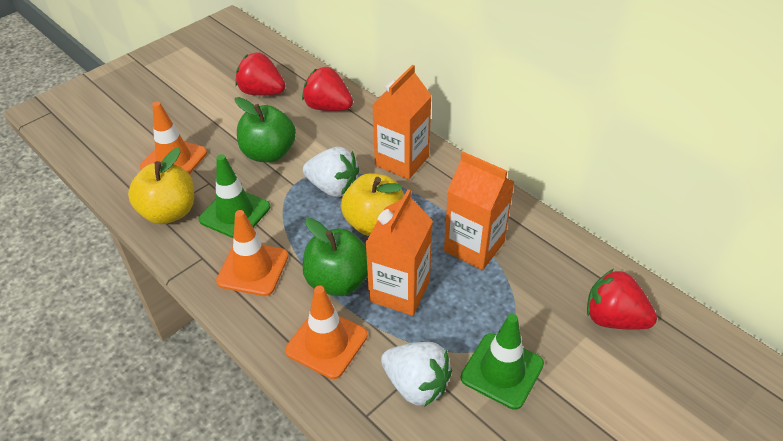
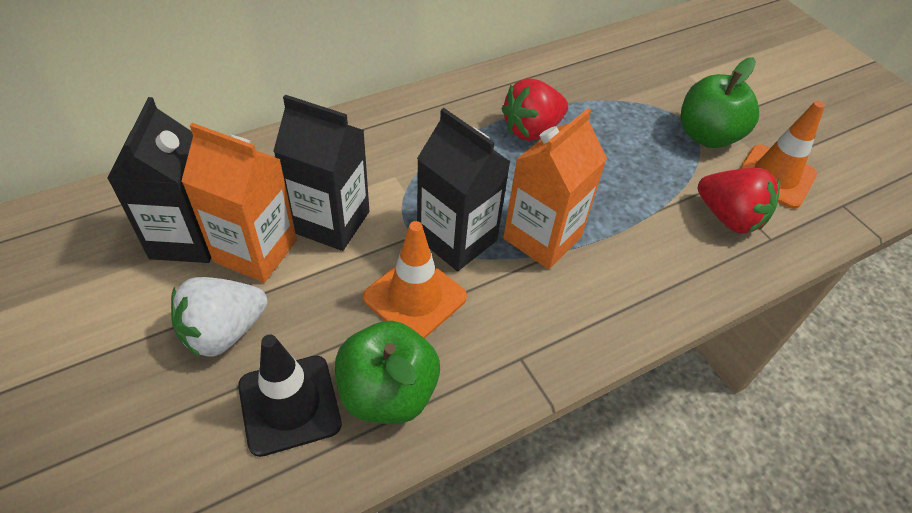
black carton: 0 -> 3
black traffic cone: 0 -> 1
green traffic cone: 2 -> 0
orange carton: 3 -> 2
orange traffic cone: 3 -> 2
red strawberry: 3 -> 2
white strawberry: 2 -> 1
yellow apple: 2 -> 0

